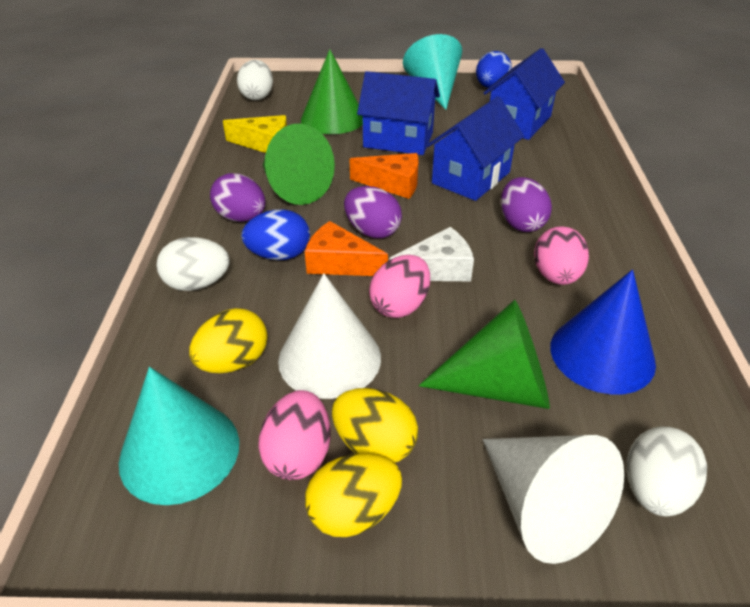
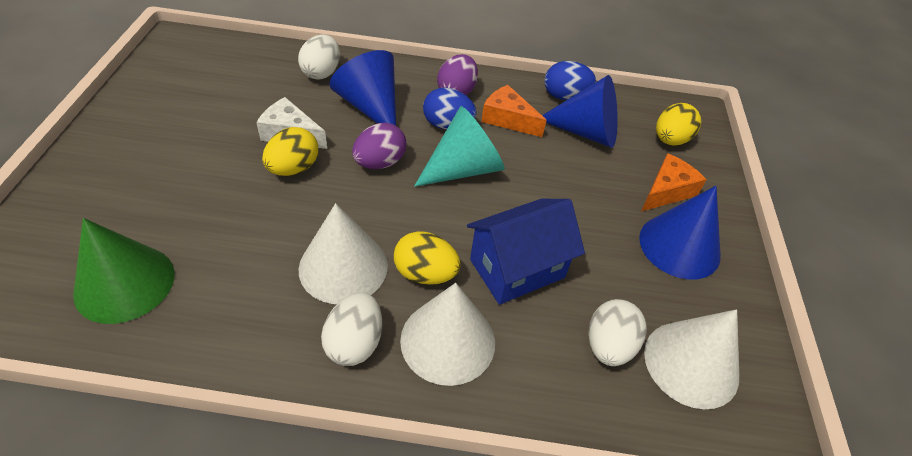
blue cone: 1 -> 3
blue house: 3 -> 1
green cone: 3 -> 1
pink egg: 3 -> 0
purple egg: 3 -> 2
turquoise cone: 2 -> 1
white cone: 2 -> 3
yellow cheese: 1 -> 0

